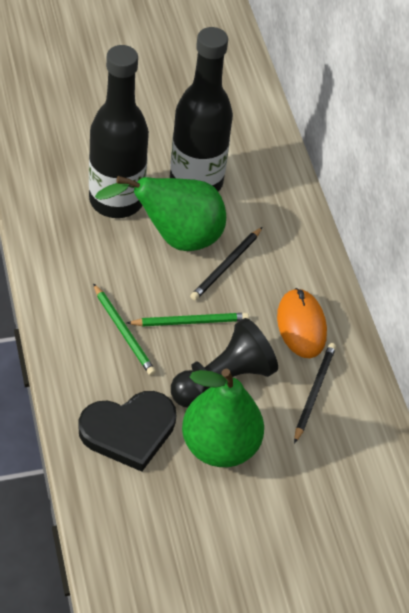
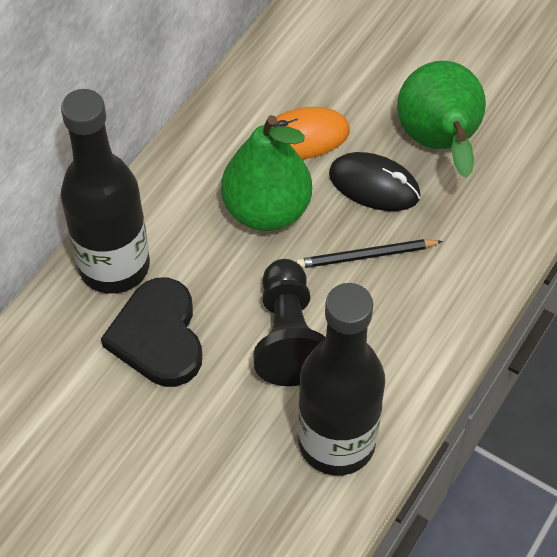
black mouse: 0 -> 1
black pencil: 2 -> 1
green pencil: 2 -> 0

